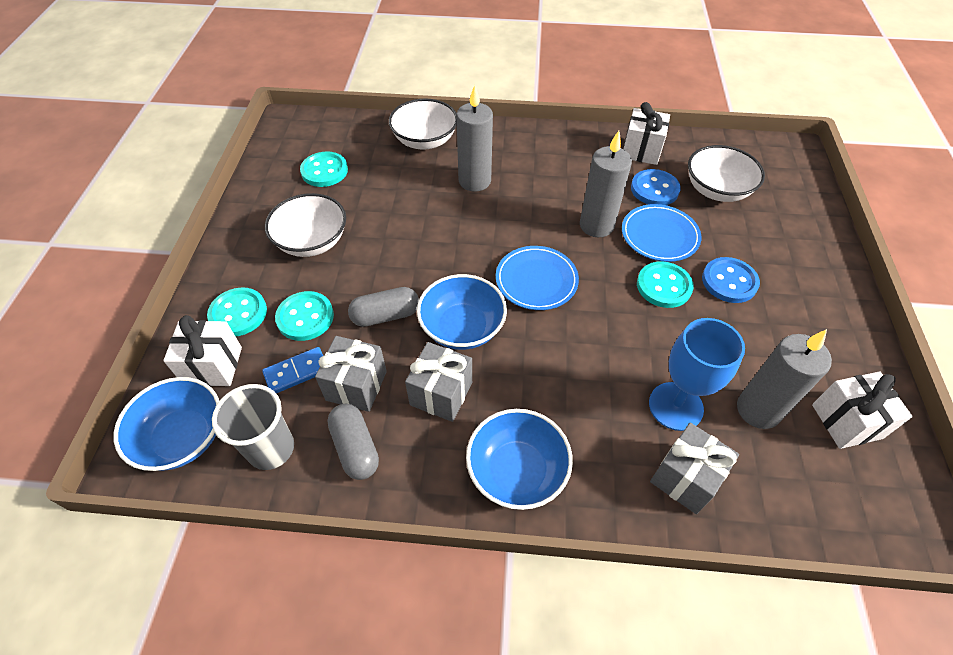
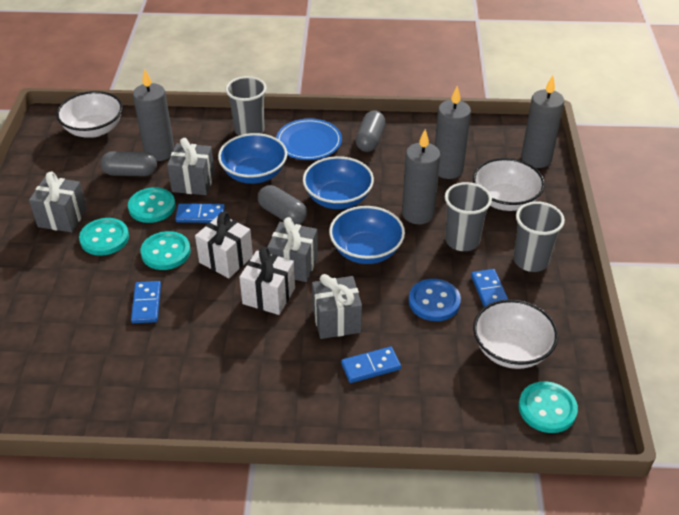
blue button: 2 -> 1
blue domino: 1 -> 4
blue goblet: 1 -> 0
blue plate: 2 -> 1
grey candle: 3 -> 4
grey capsule: 2 -> 3
grey cup: 1 -> 3
grey gift: 3 -> 4
white gift: 3 -> 2

